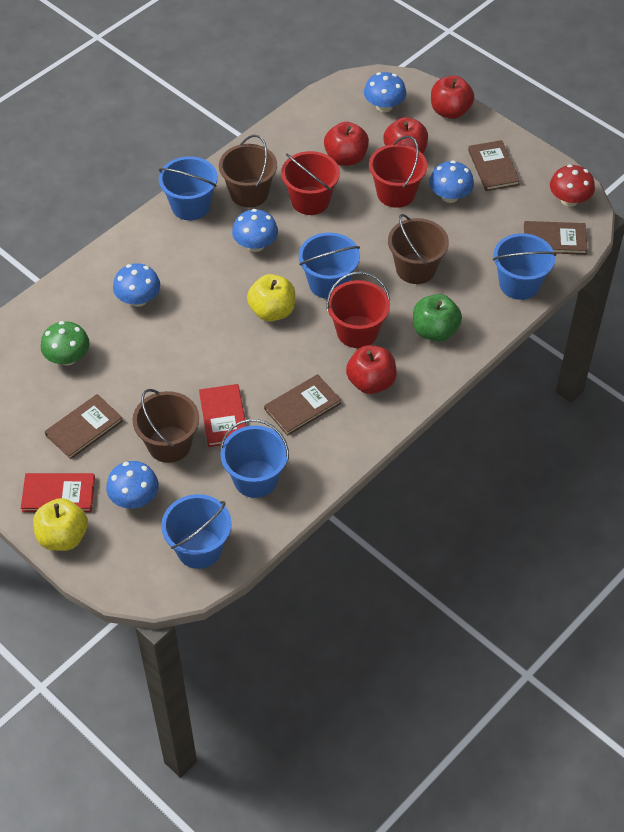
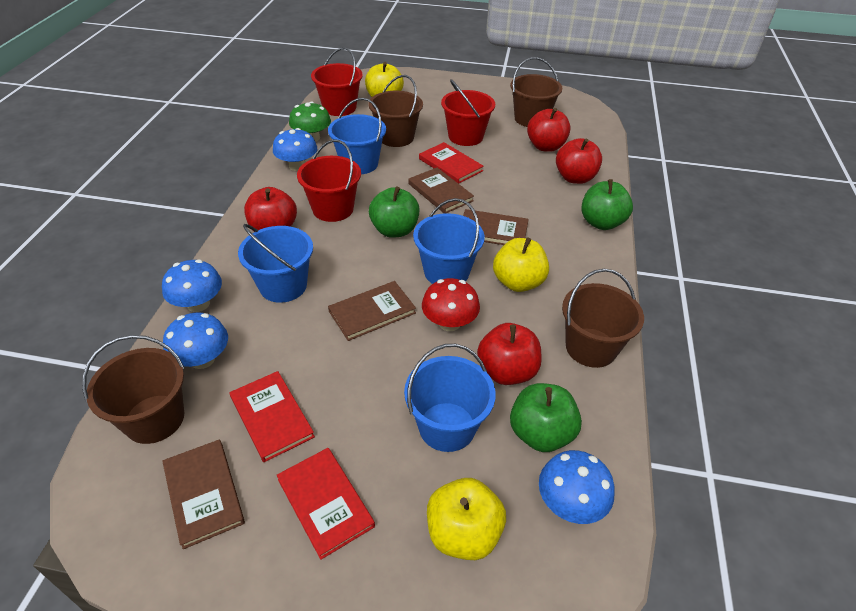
blue bucket: 5 -> 4
blue mushroom: 5 -> 4
brown bucket: 3 -> 4
green apple: 1 -> 3
red book: 2 -> 3
yellow apple: 2 -> 3

